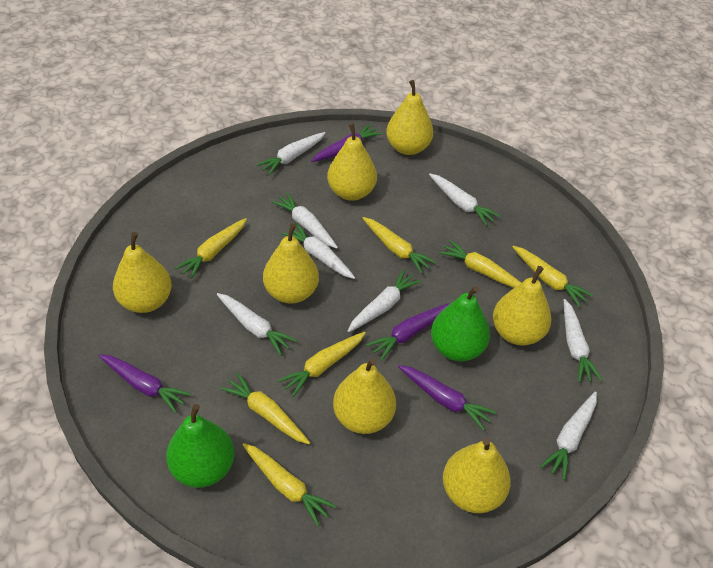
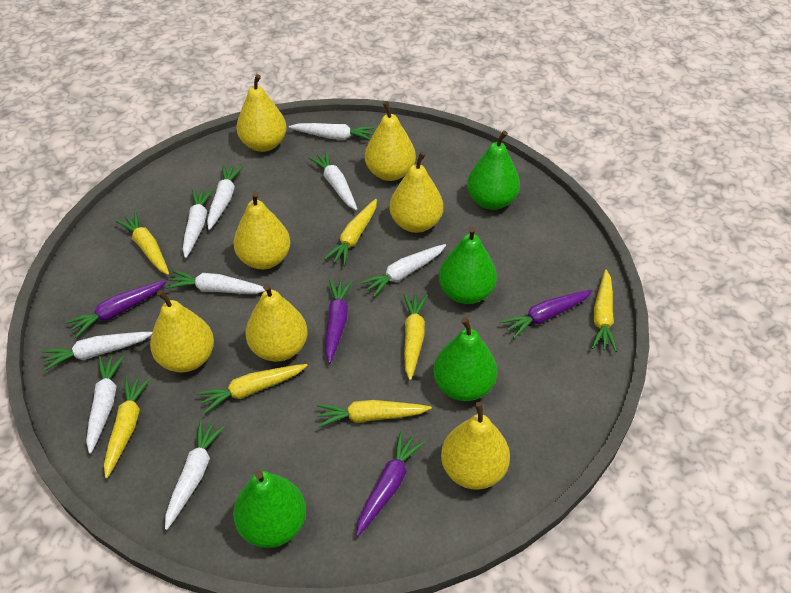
green pear: 2 -> 4
white carrot: 8 -> 9

